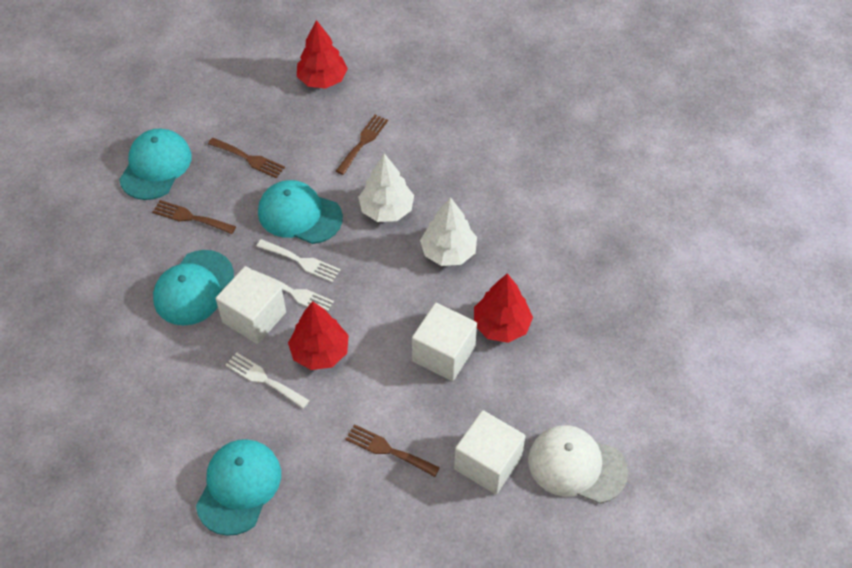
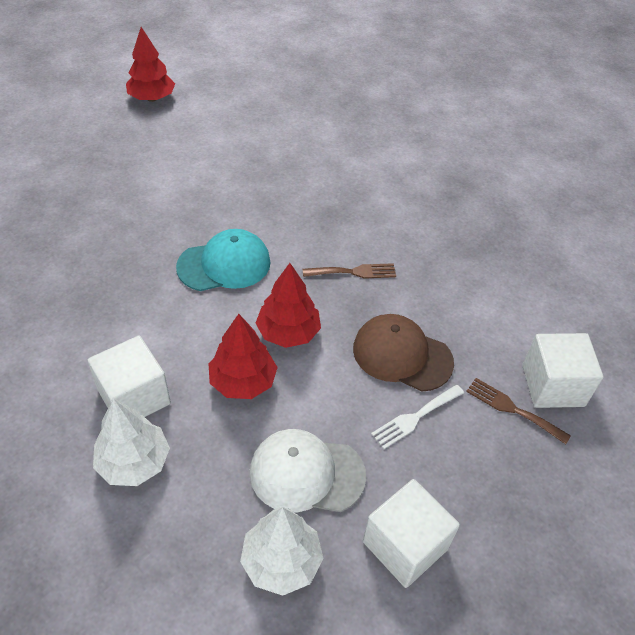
brown cap: 0 -> 1
brown fork: 4 -> 2
turquoise cap: 4 -> 1
white fork: 3 -> 1

